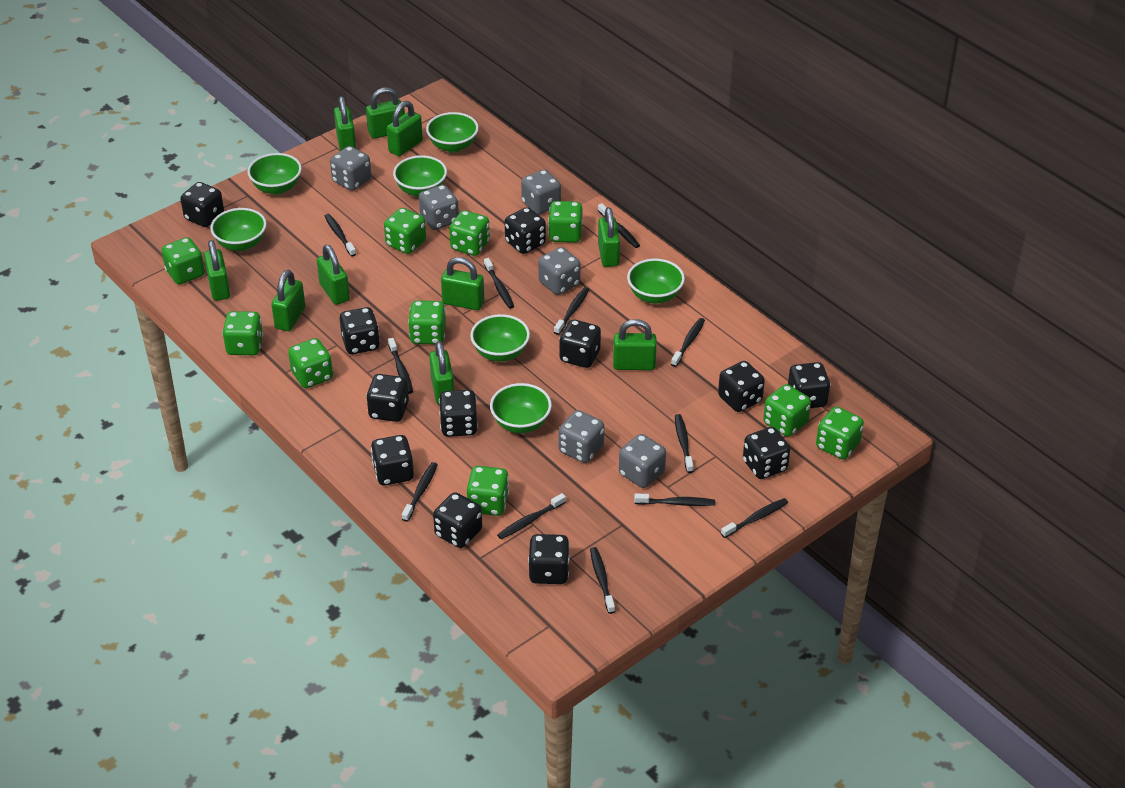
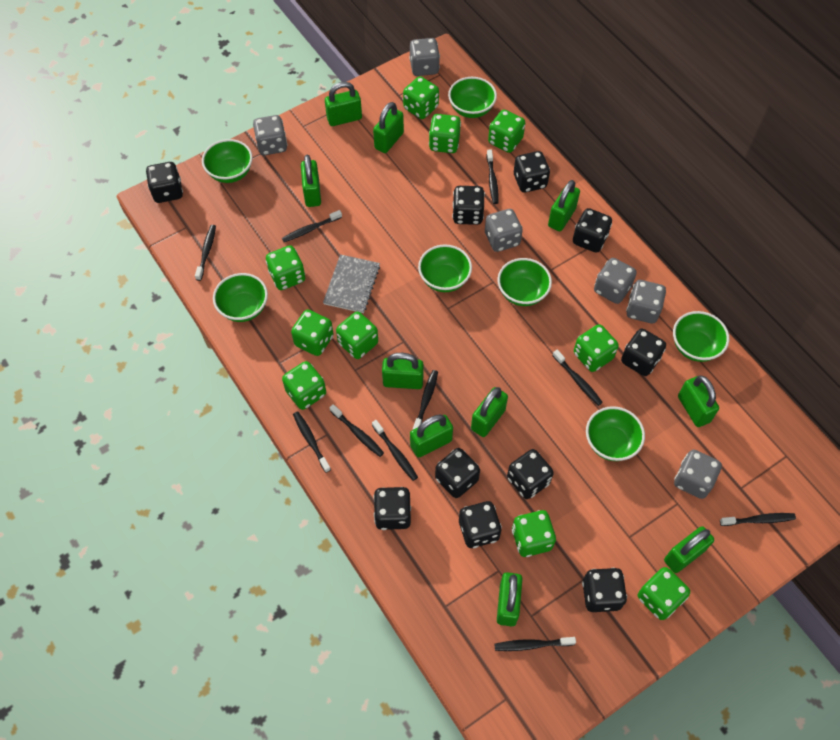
black dice: 12 -> 10
black toothbrush: 12 -> 10
grey notebook: 0 -> 1

